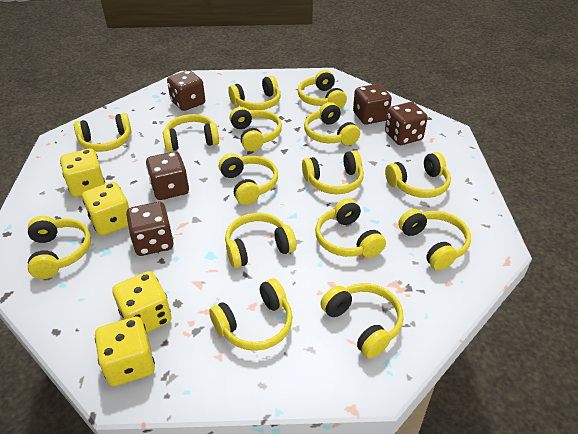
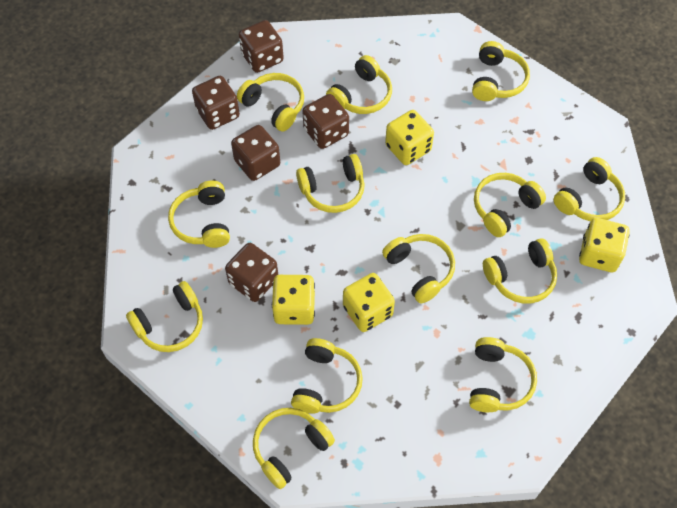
yellow headphones: 15 -> 13

